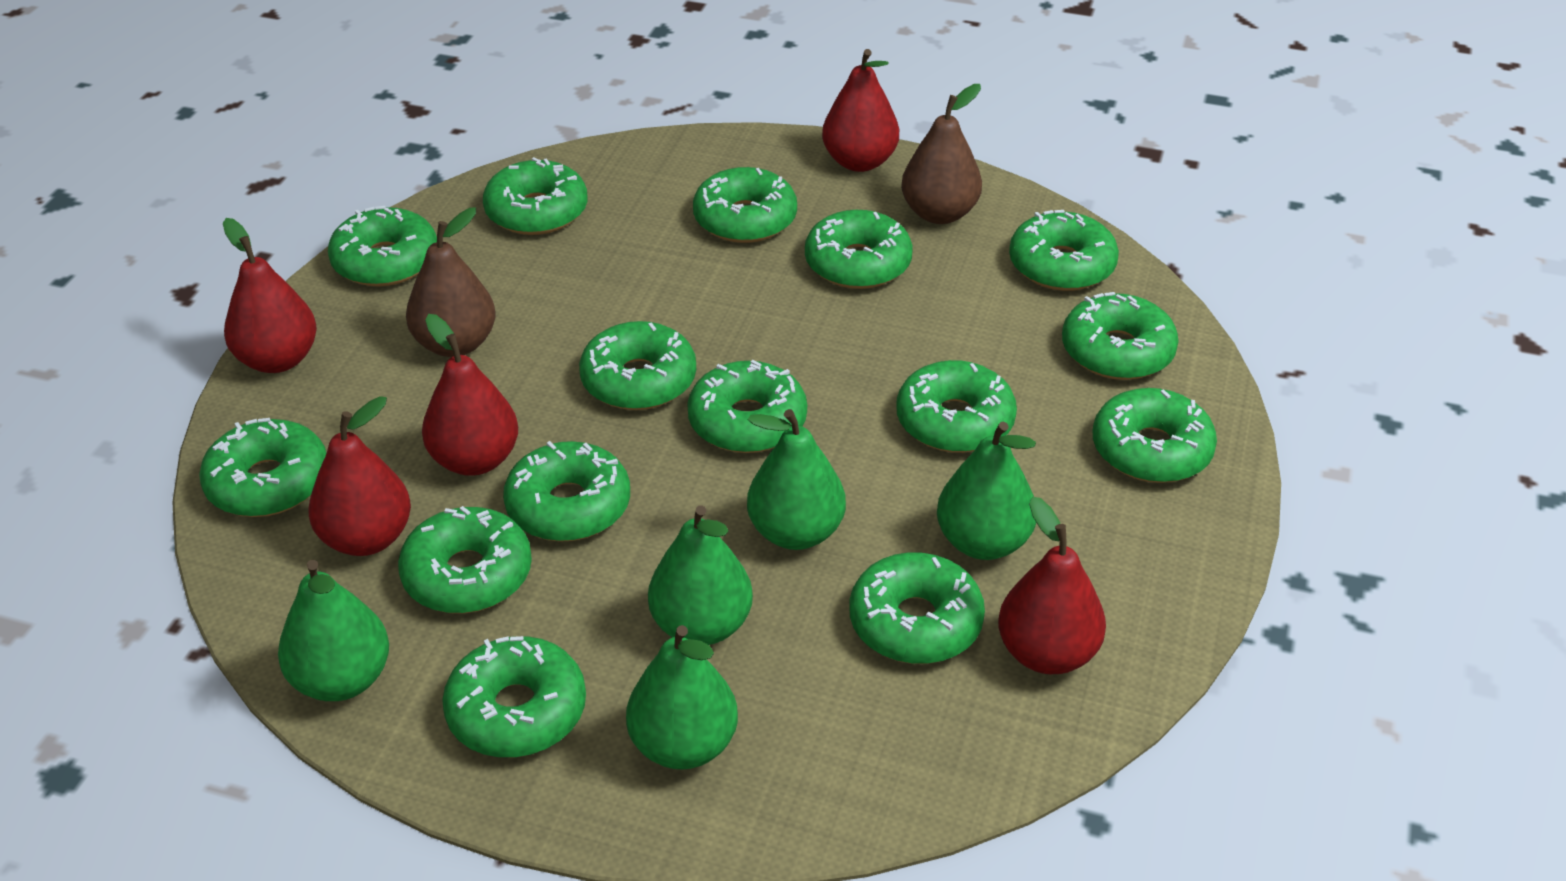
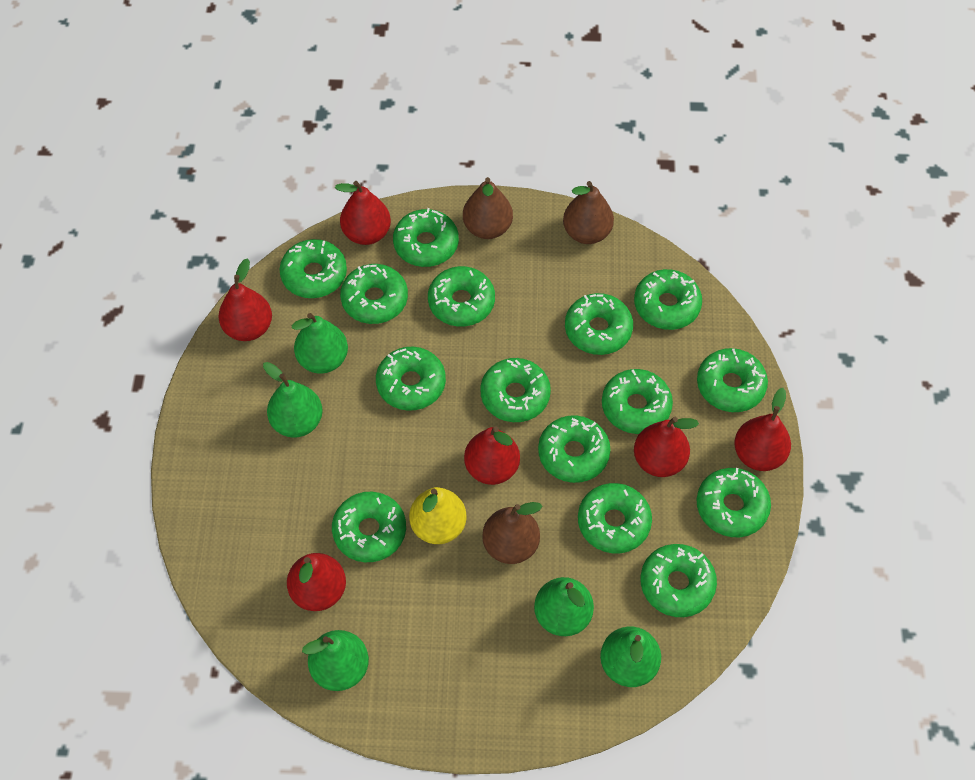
brown pear: 2 -> 3
red pear: 5 -> 6
yellow pear: 0 -> 1

